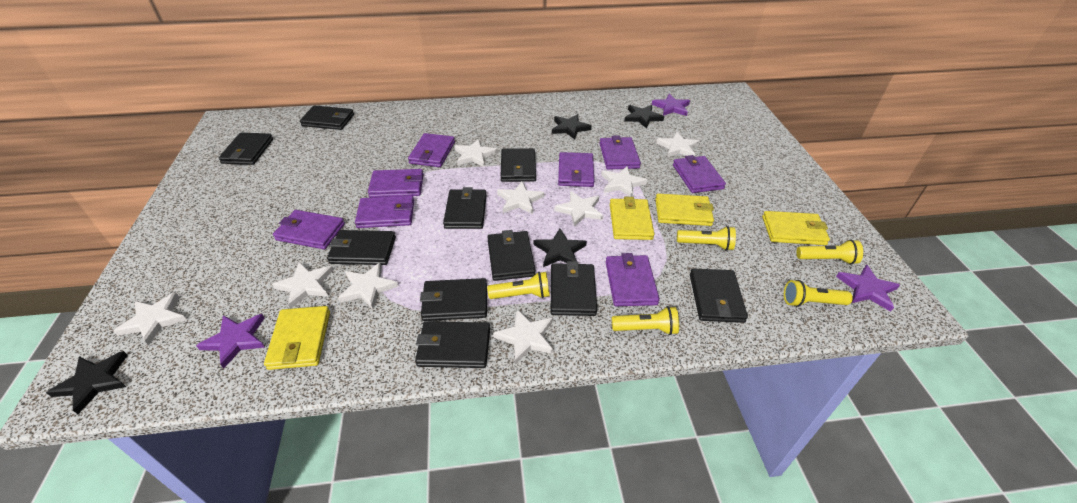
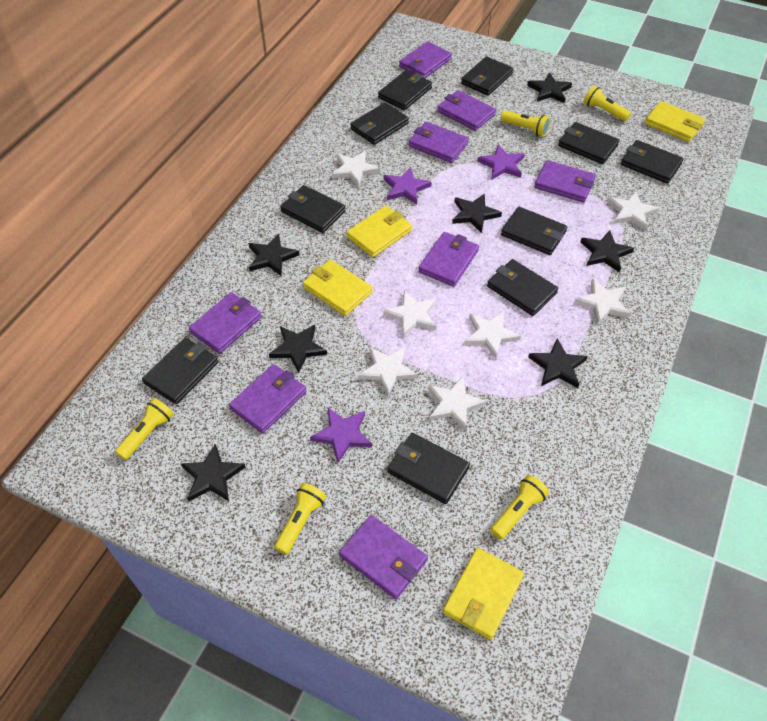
black star: 4 -> 7
white star: 9 -> 7

